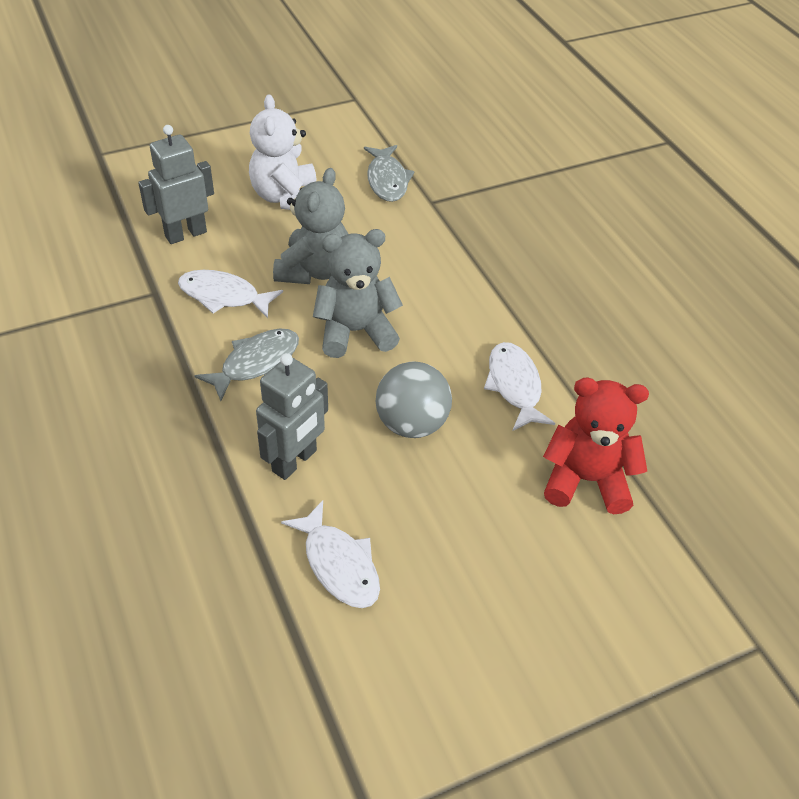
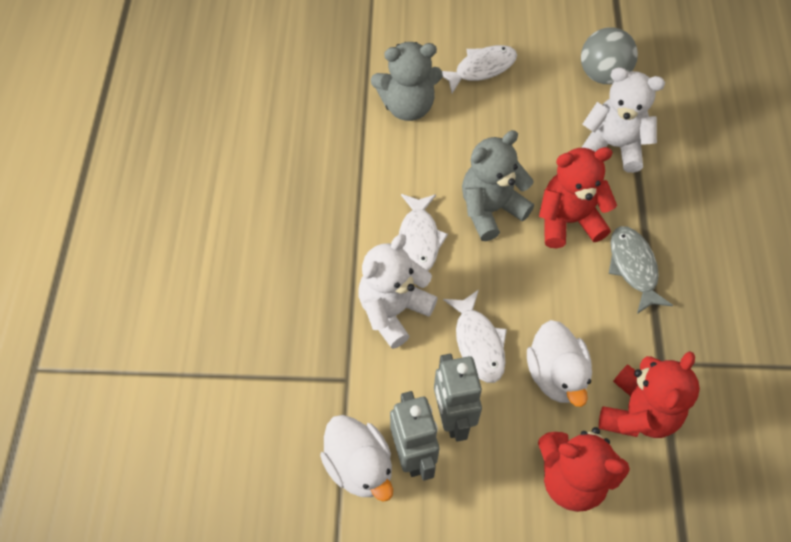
grey fish: 2 -> 1
red teddy bear: 1 -> 3
white duck: 0 -> 2
white teddy bear: 1 -> 2

